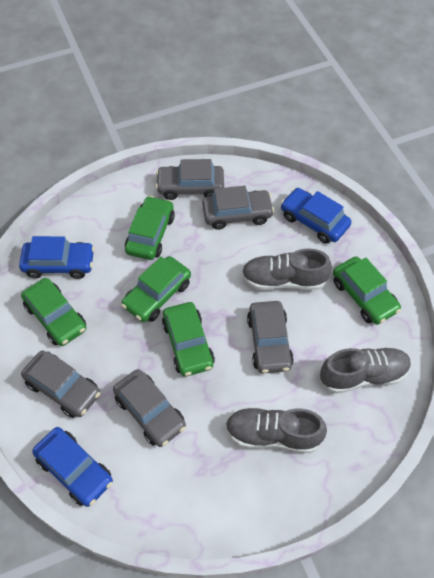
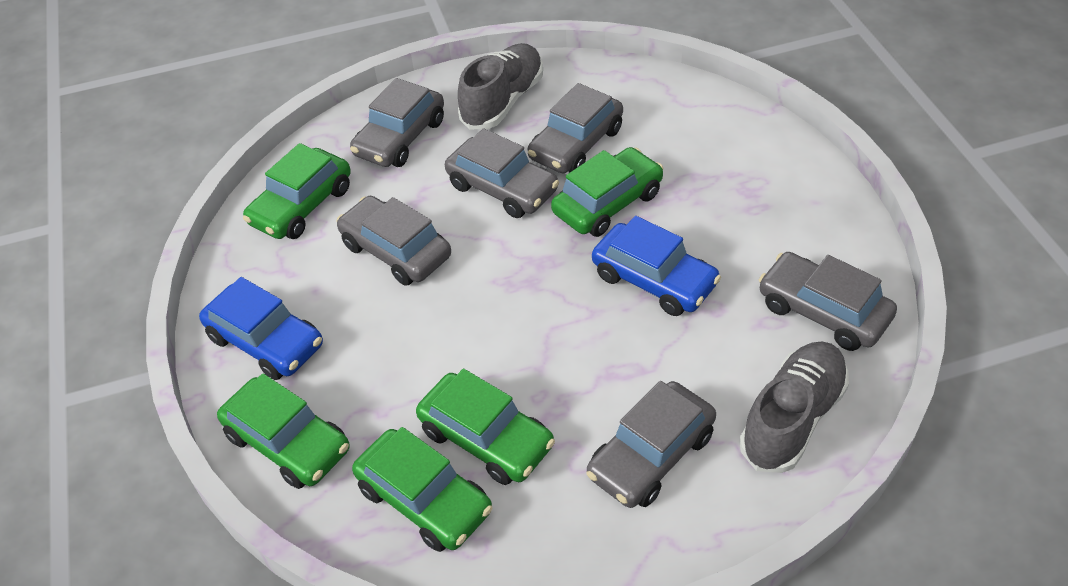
blue car: 3 -> 2
grey car: 5 -> 6
grey shoe: 3 -> 2

